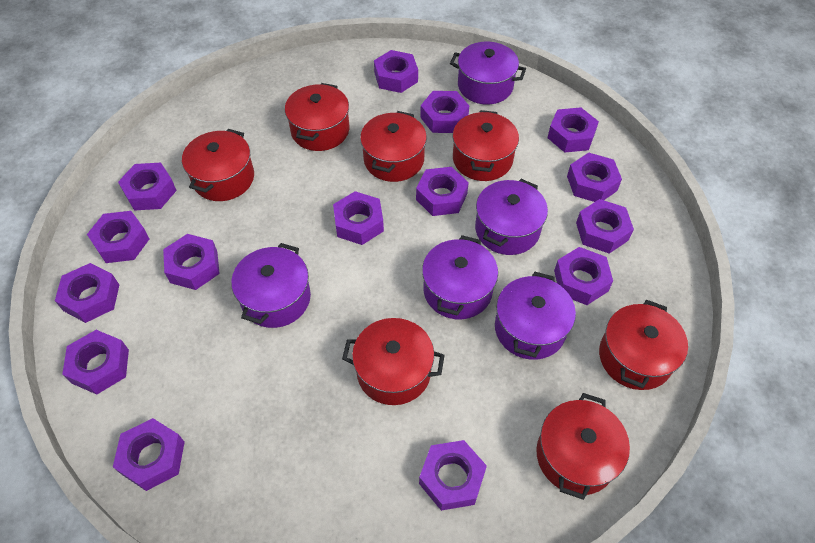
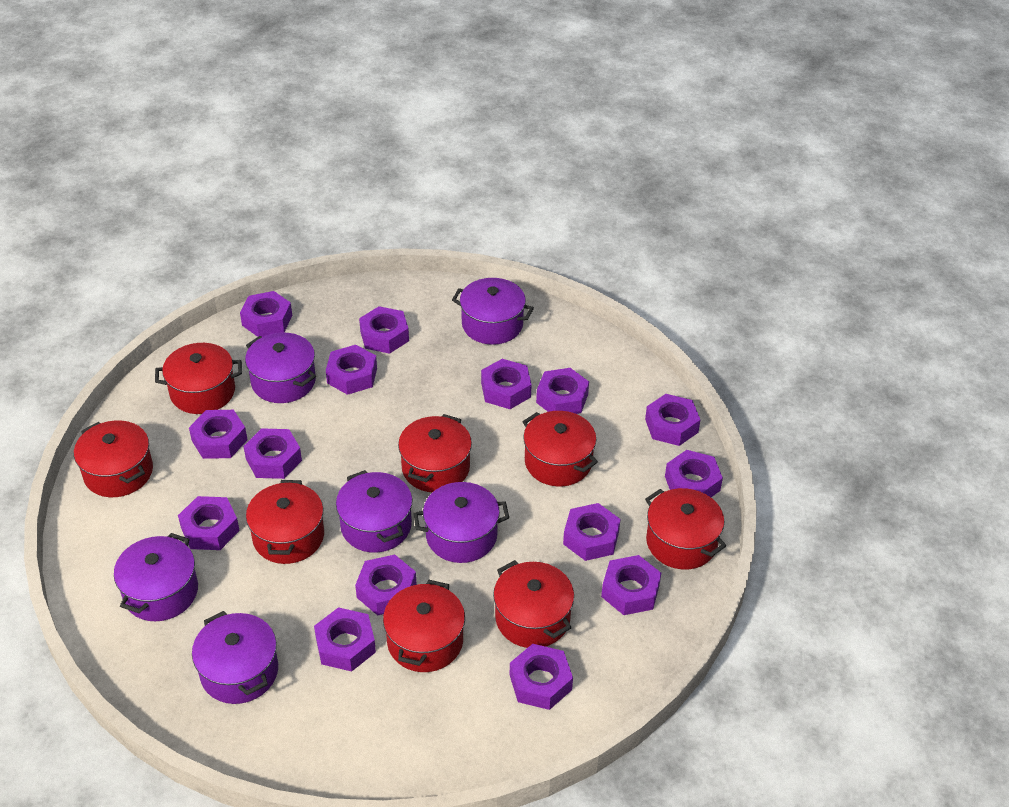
purple pot: 5 -> 6
red pot: 7 -> 8

